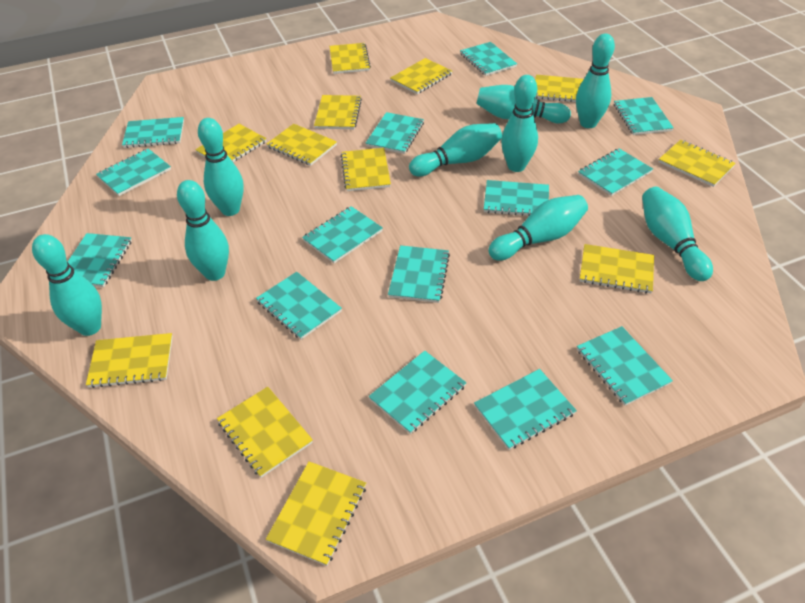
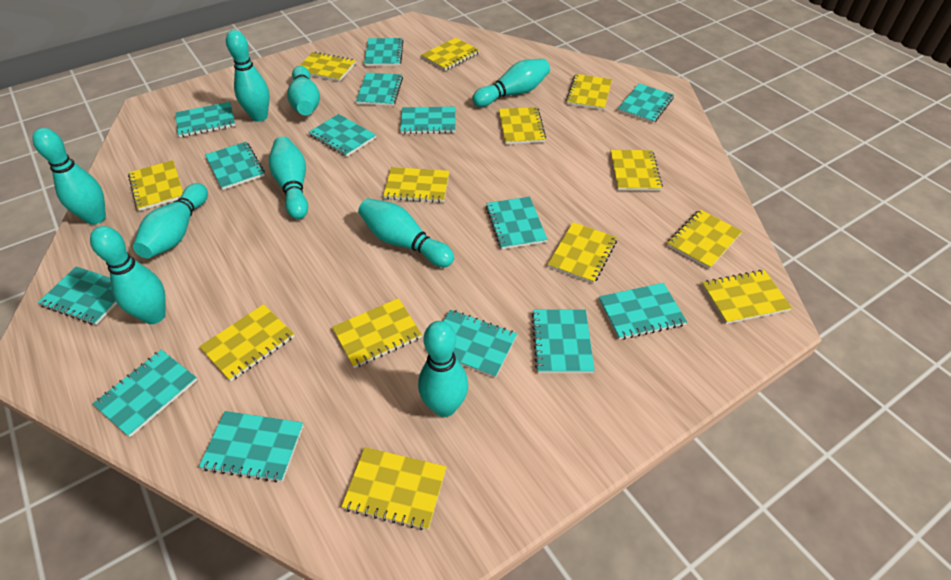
yellow notebook: 12 -> 13

